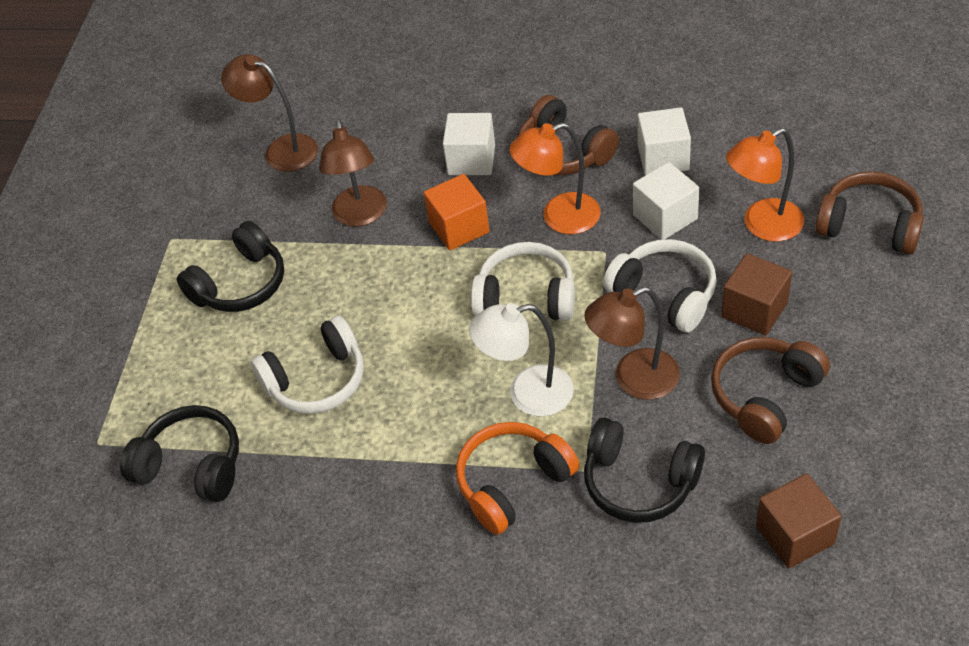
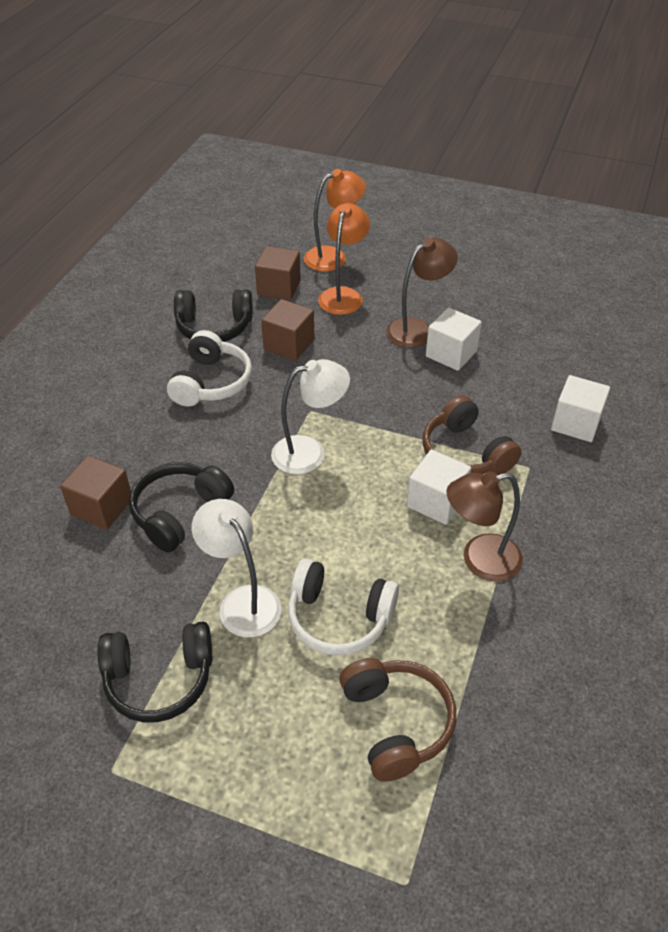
brown cube: 2 -> 3
brown headphones: 3 -> 2
brown lamp: 3 -> 2
orange cube: 1 -> 0
orange headphones: 1 -> 0
white headphones: 3 -> 2
white lamp: 1 -> 2

